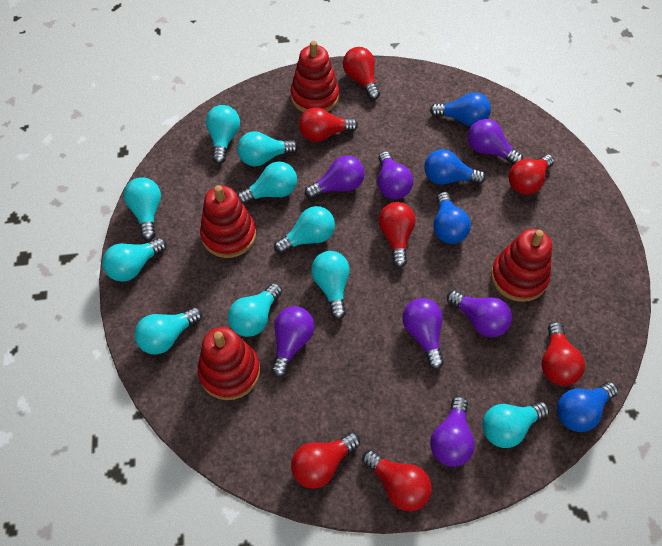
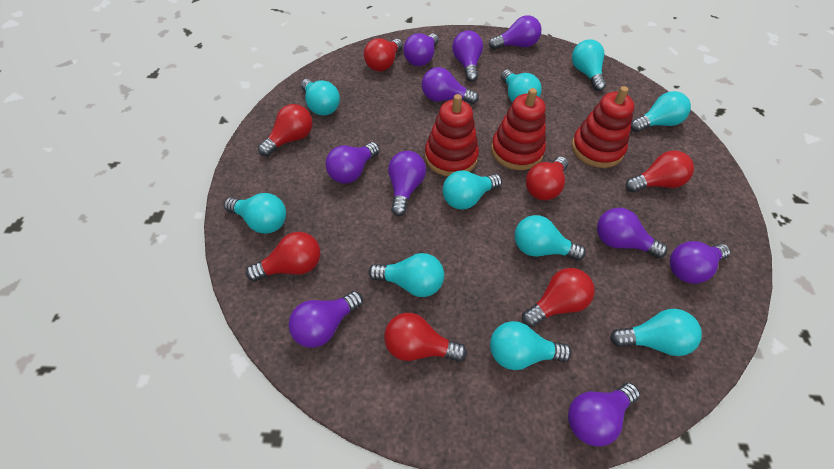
blue light bulb: 4 -> 0
purple light bulb: 7 -> 10
red stacking toy: 4 -> 3

